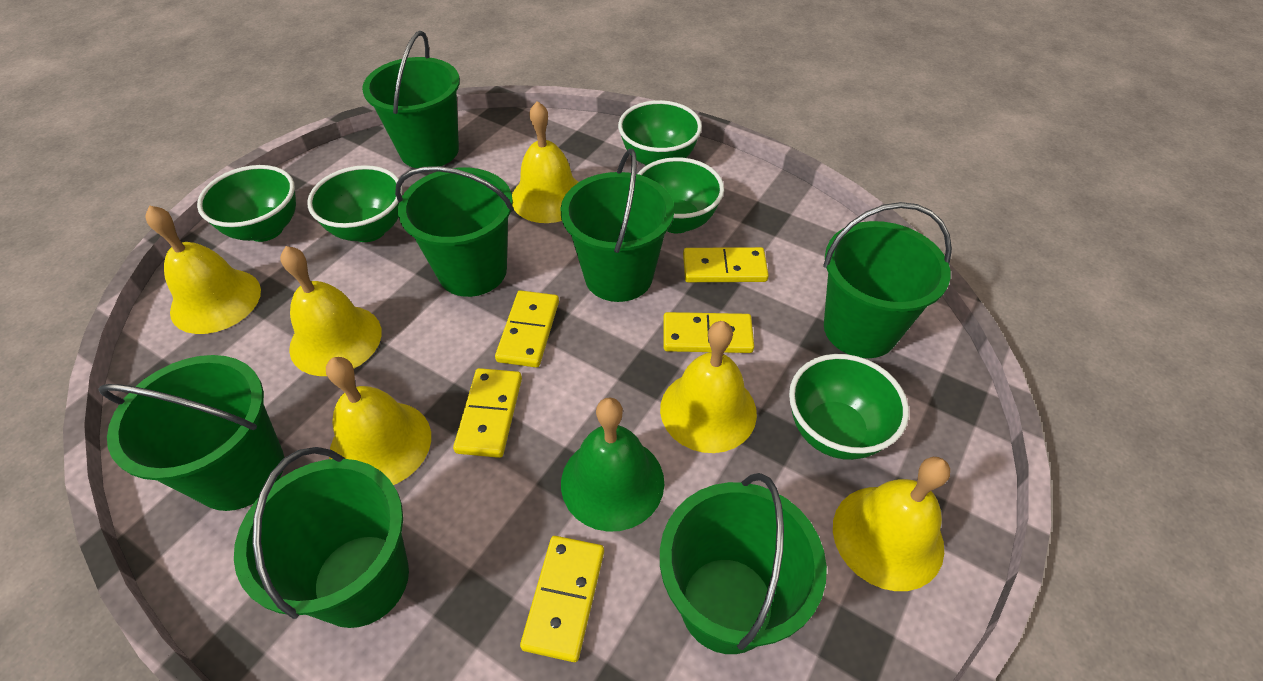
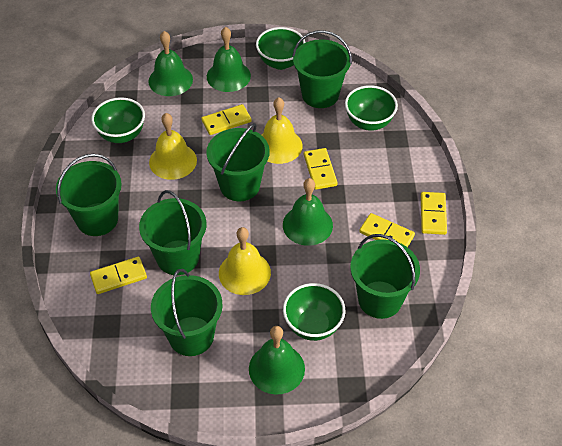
green bell: 1 -> 4
green bowl: 5 -> 4
green bucket: 7 -> 6
yellow bell: 6 -> 3

